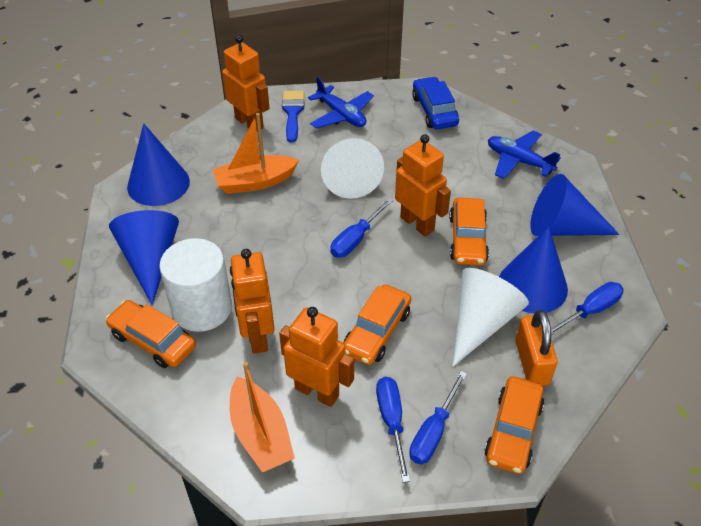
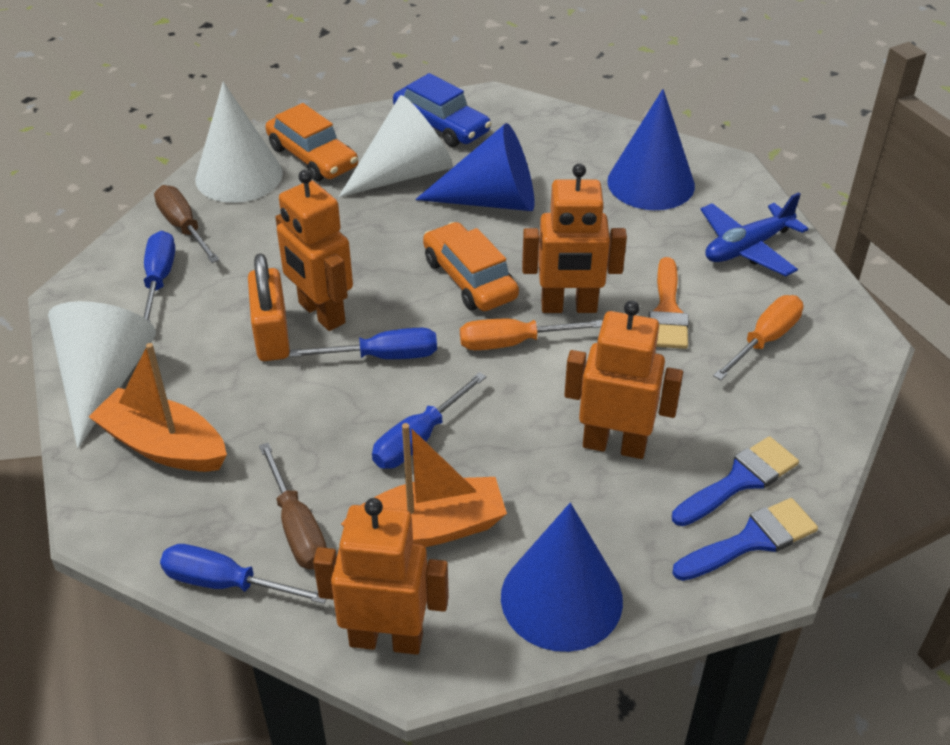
blue brush: 1 -> 2
blue cone: 4 -> 3
blue plane: 2 -> 1
brown screwdriver: 0 -> 2
orange brush: 0 -> 1
orange car: 4 -> 2
orange screwdriver: 0 -> 2
white cone: 2 -> 3
white cylinder: 1 -> 0

